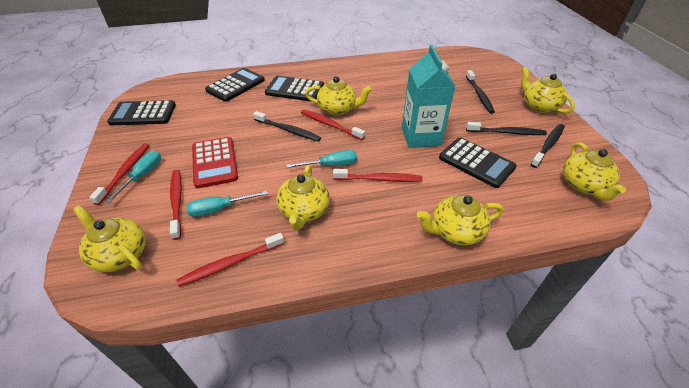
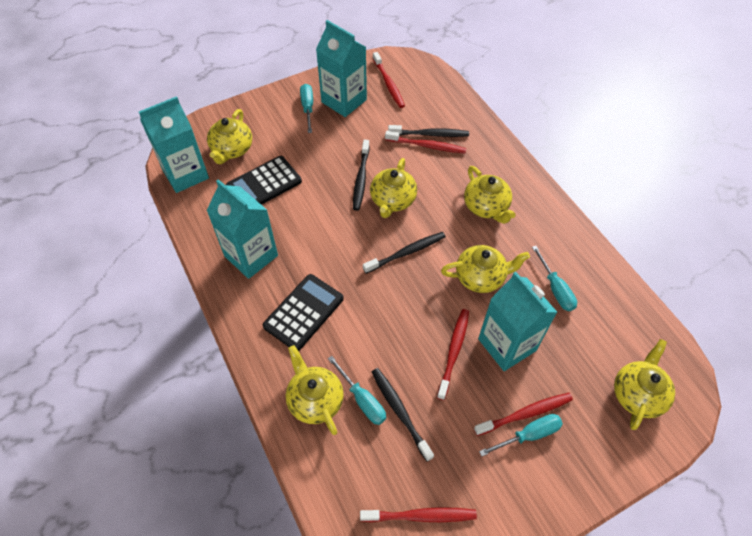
black calculator: 4 -> 2
red calculator: 1 -> 0
turquoise carton: 1 -> 4
turquoise screwdriver: 3 -> 4

